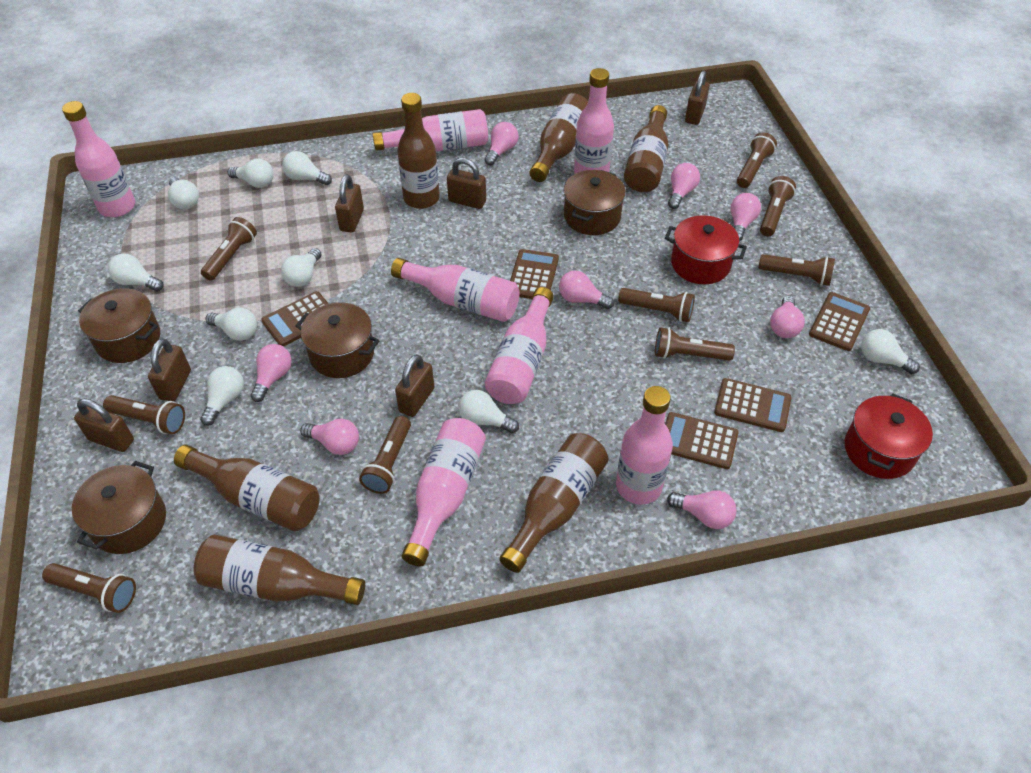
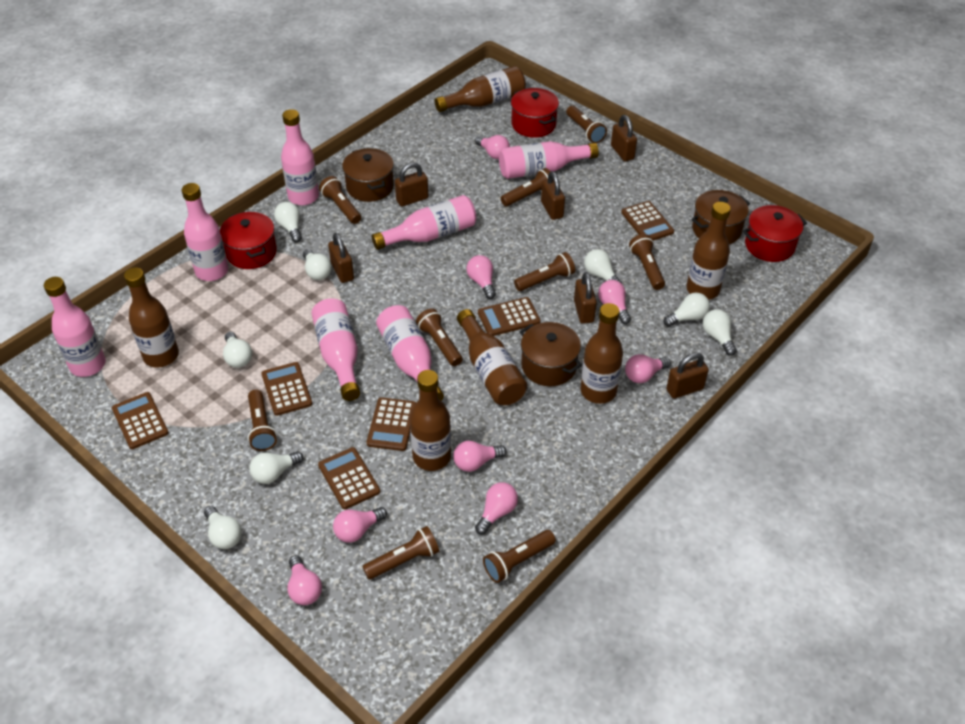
brown calculator: 5 -> 6
brown pot: 4 -> 3
red pot: 2 -> 3
white light bulb: 9 -> 8

